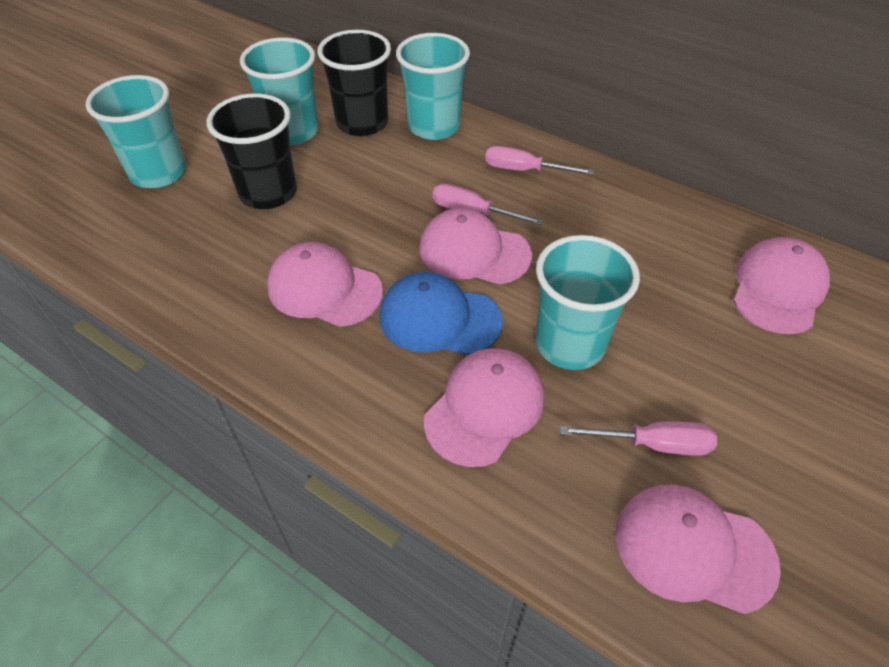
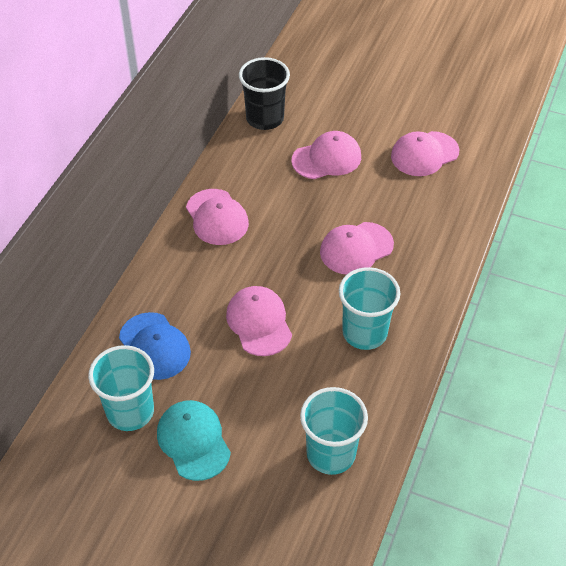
black cup: 2 -> 1
pink screwdriver: 3 -> 0
turquoise cap: 0 -> 1
turquoise cup: 4 -> 3

